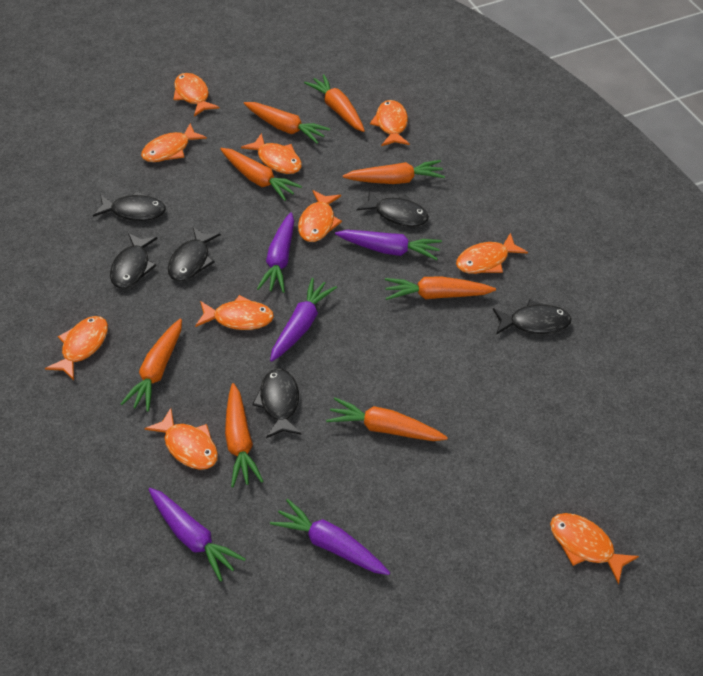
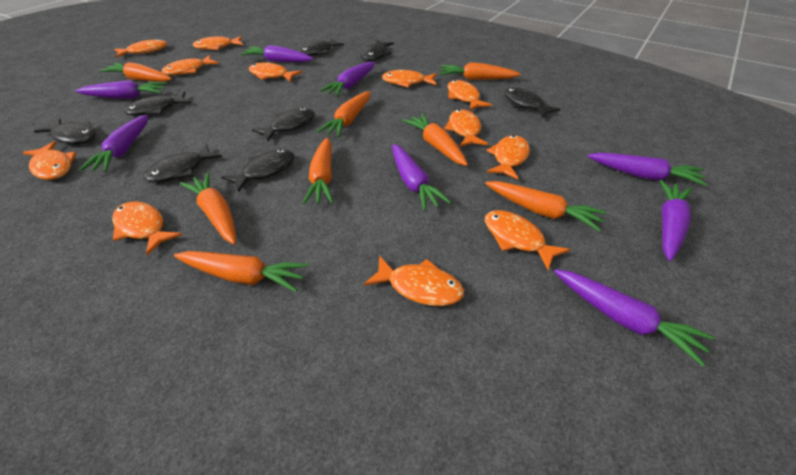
black fish: 6 -> 8
orange fish: 10 -> 12
purple carrot: 5 -> 8

